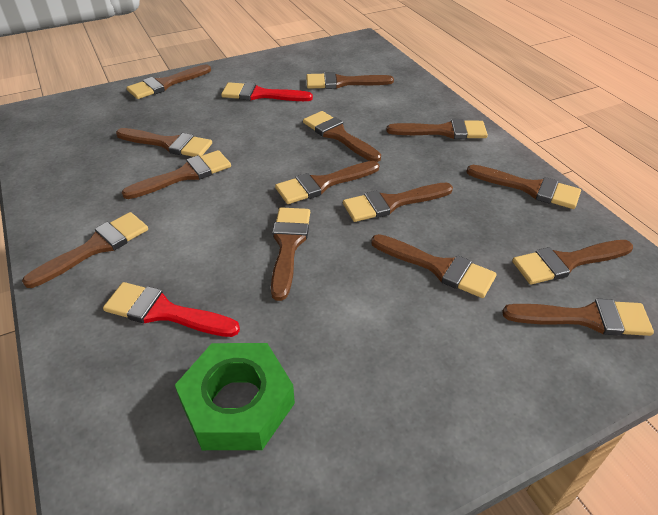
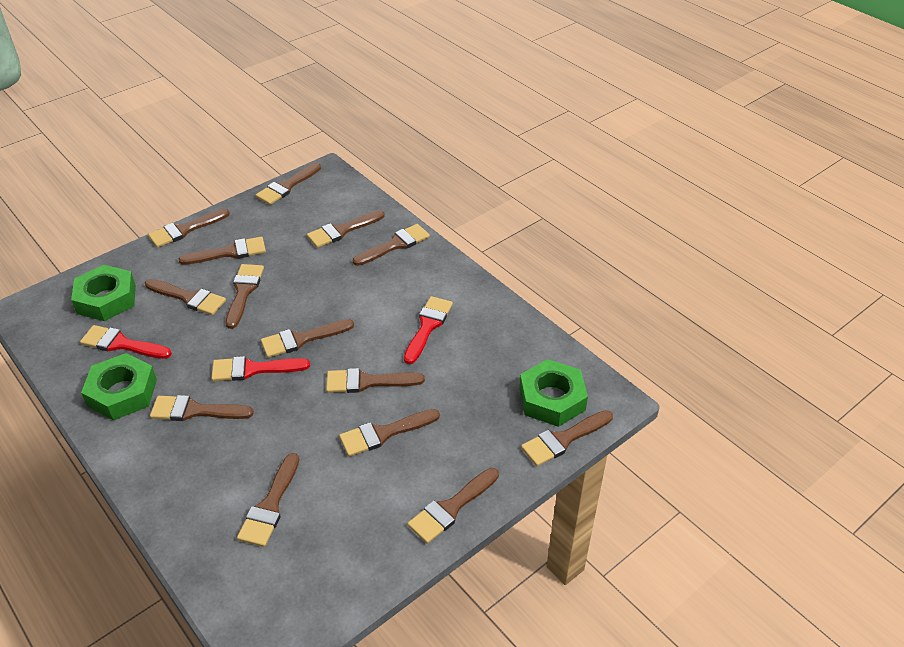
green nut: 1 -> 3
red brush: 2 -> 3

